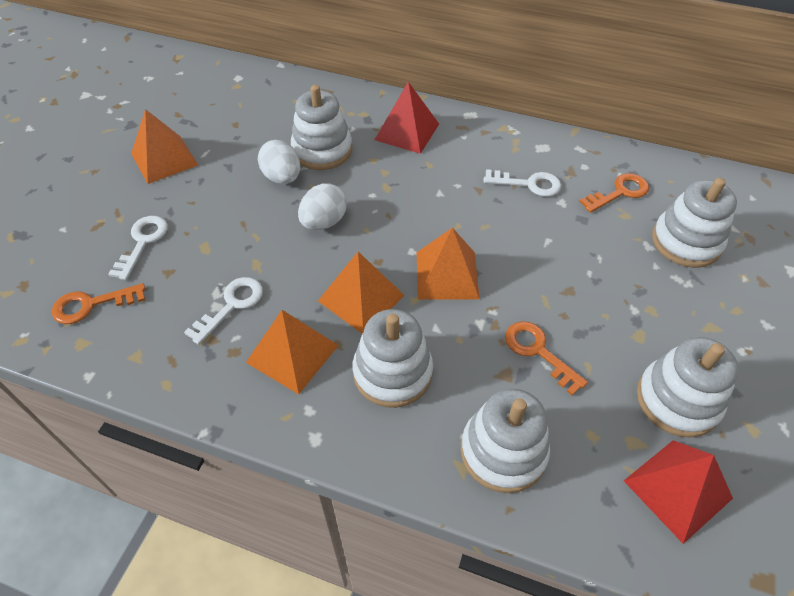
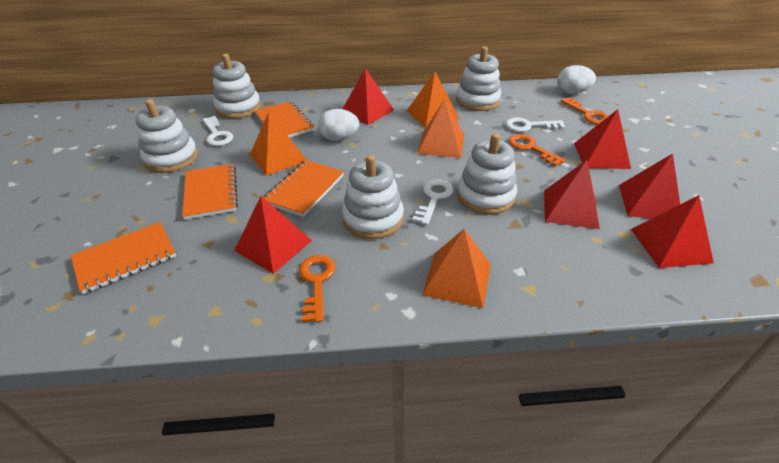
orange notebook: 0 -> 4
red pyramid: 2 -> 6

